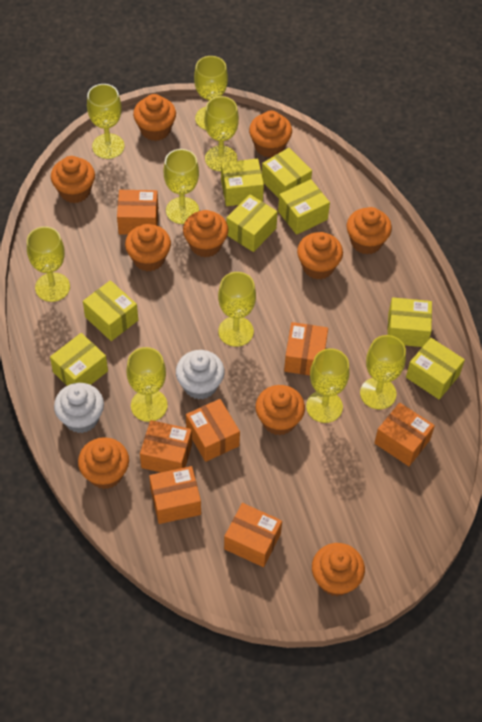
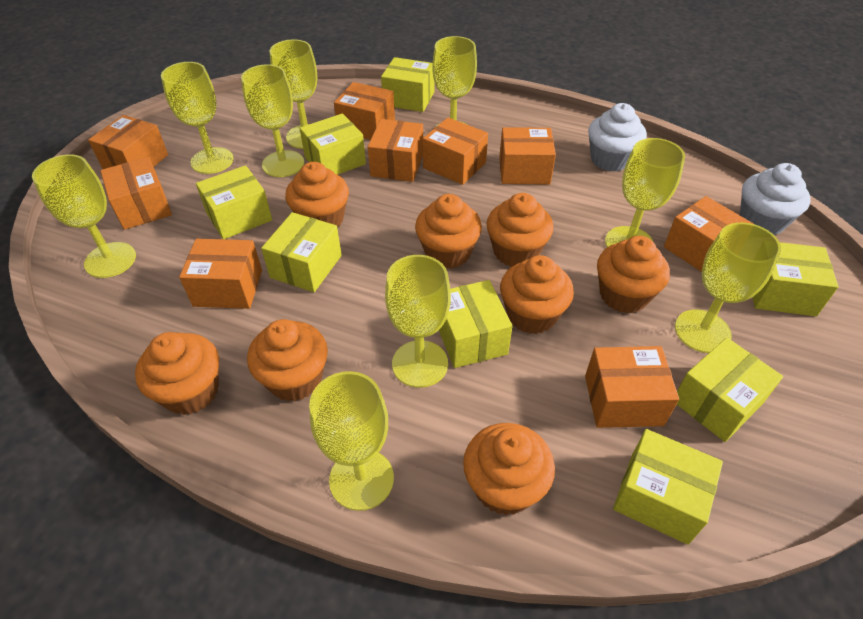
orange box: 7 -> 9
orange cupcake: 10 -> 8

